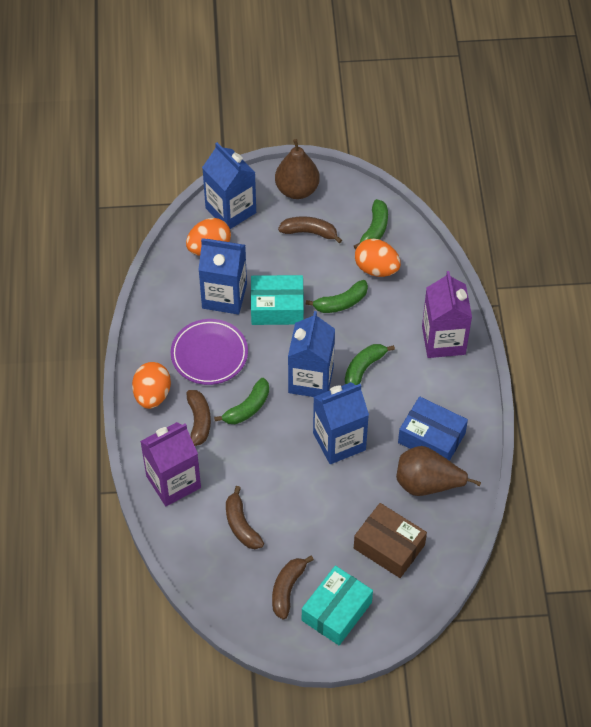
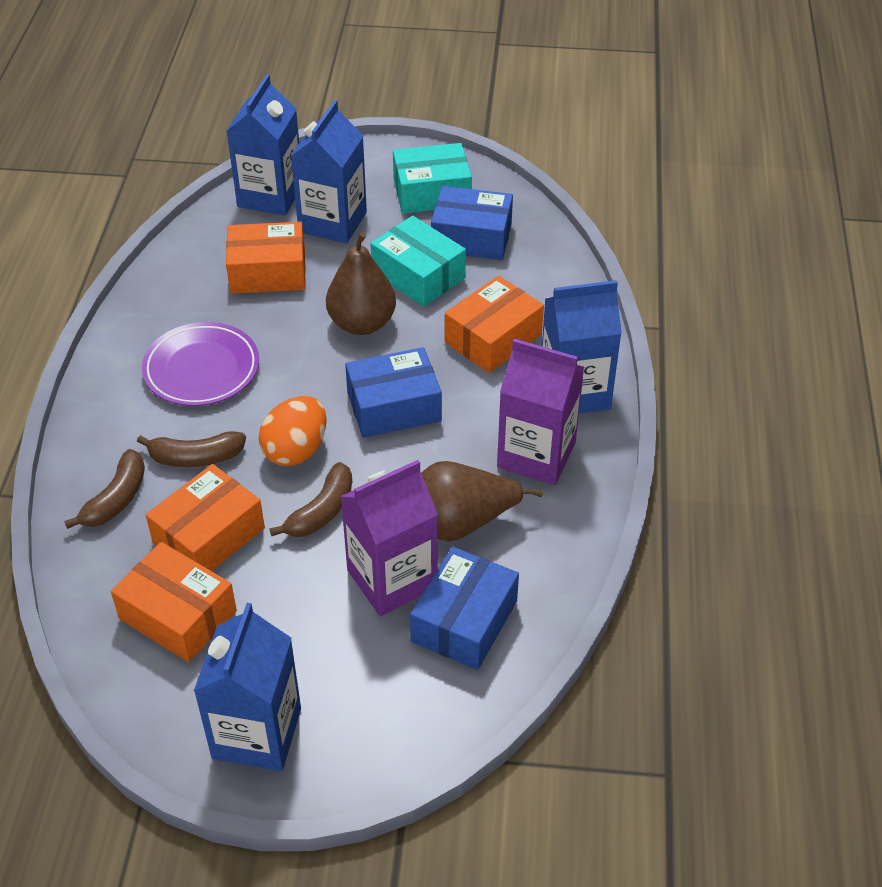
blue box: 1 -> 3
brown banana: 4 -> 3
brown box: 1 -> 0
green banana: 4 -> 0
orange box: 0 -> 4
orange egg: 3 -> 1

